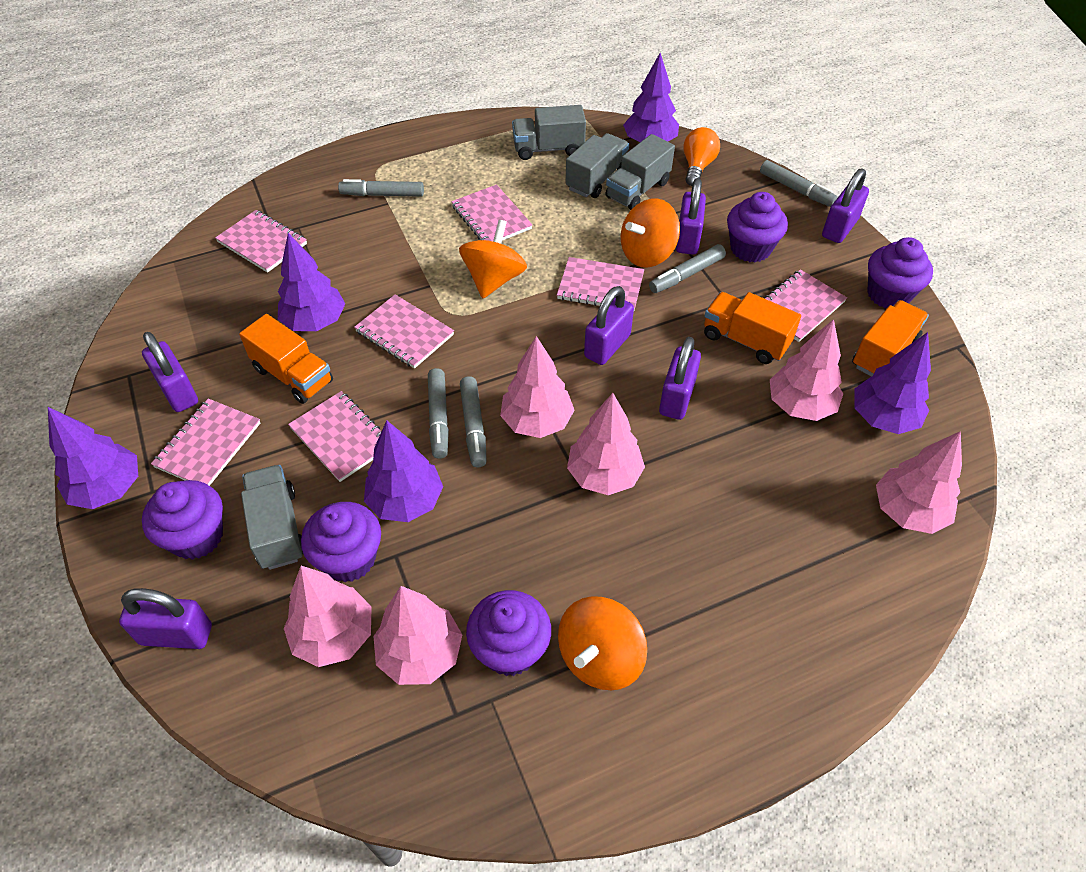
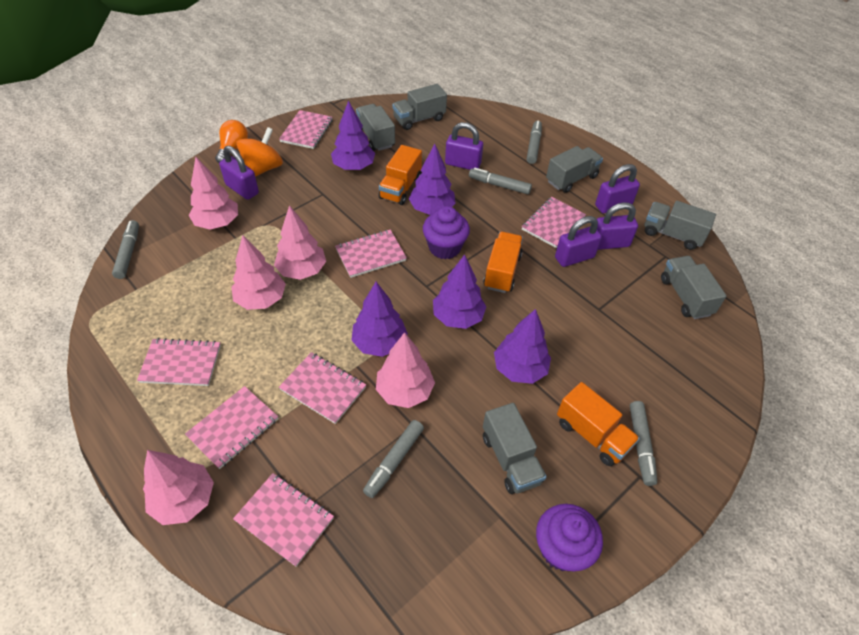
grey truck: 4 -> 6
orange spinning top: 3 -> 1
pink tree: 6 -> 5
purple cupcake: 5 -> 2
purple padlock: 6 -> 5

